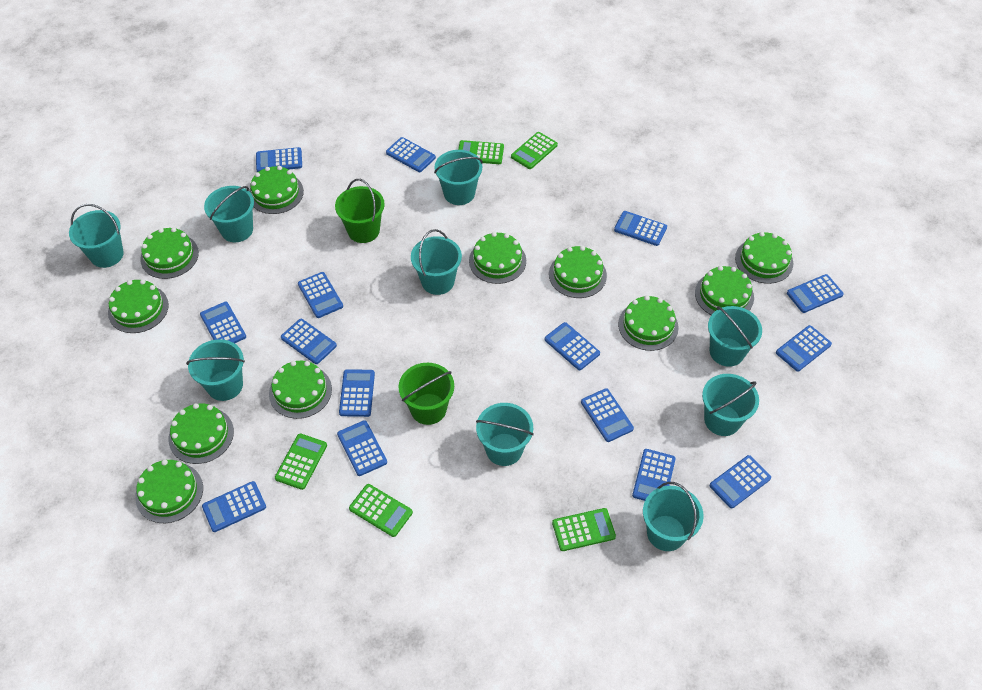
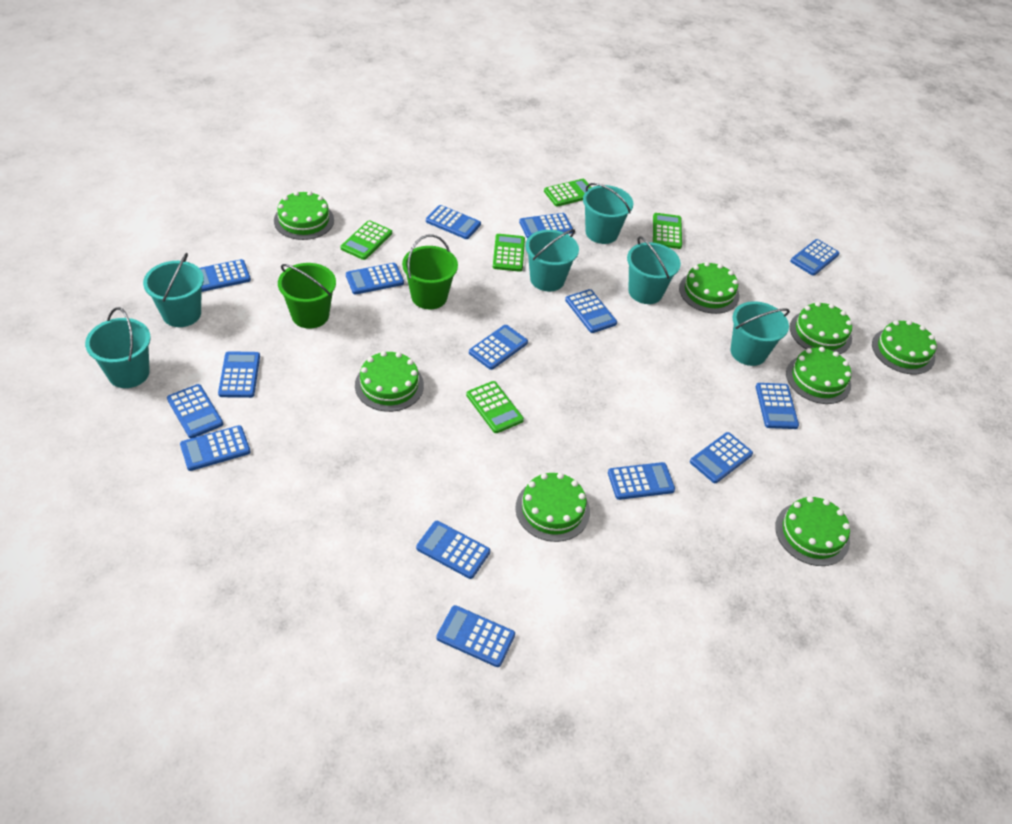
green cake: 11 -> 8
turquoise bucket: 9 -> 6

